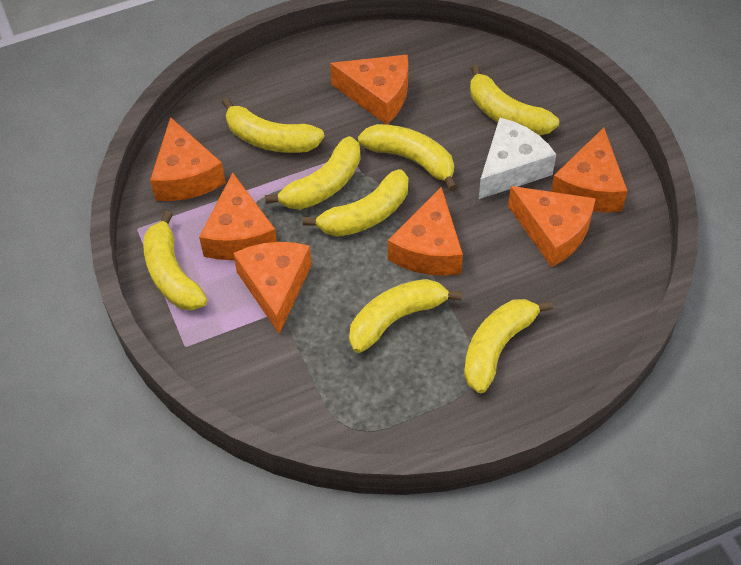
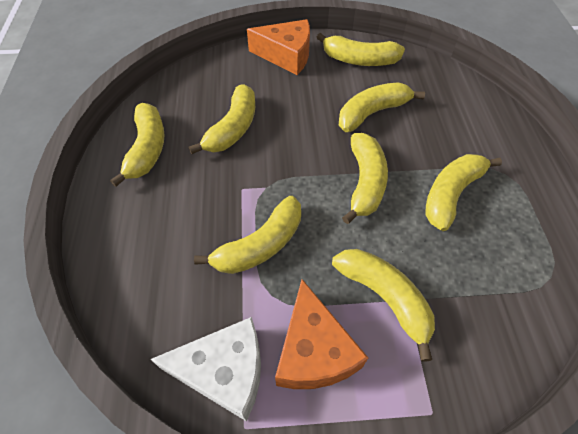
orange cheese: 7 -> 2

